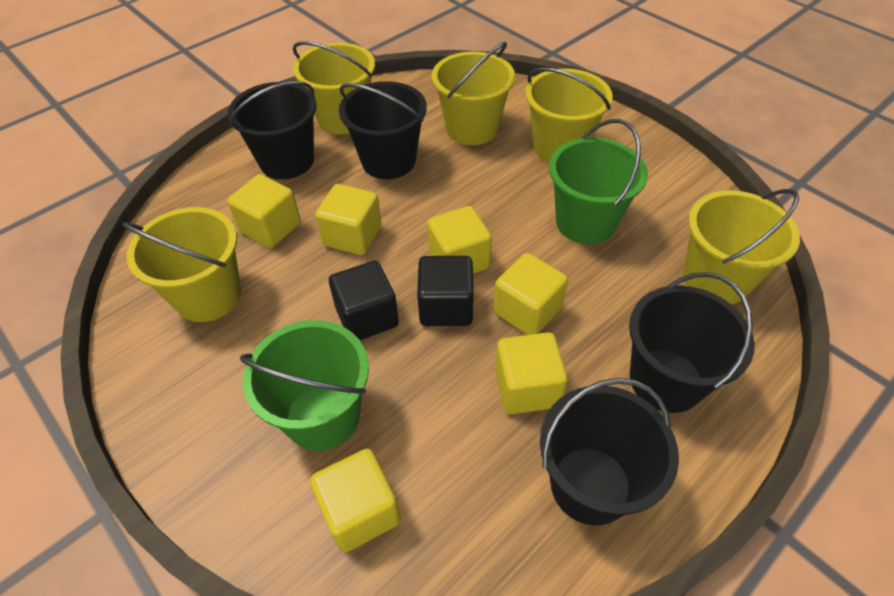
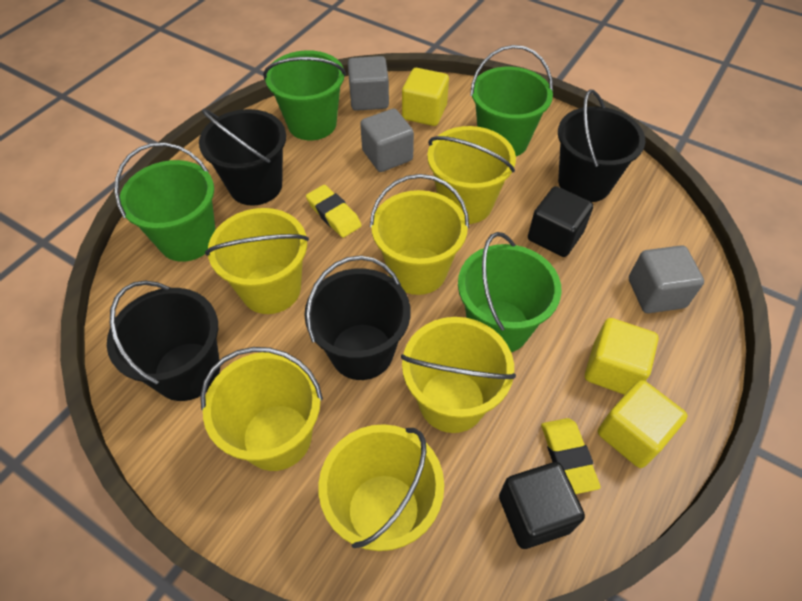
green bucket: 2 -> 4
grey cube: 0 -> 3
yellow bucket: 5 -> 6
yellow cube: 6 -> 3
yellow eraser: 0 -> 2

